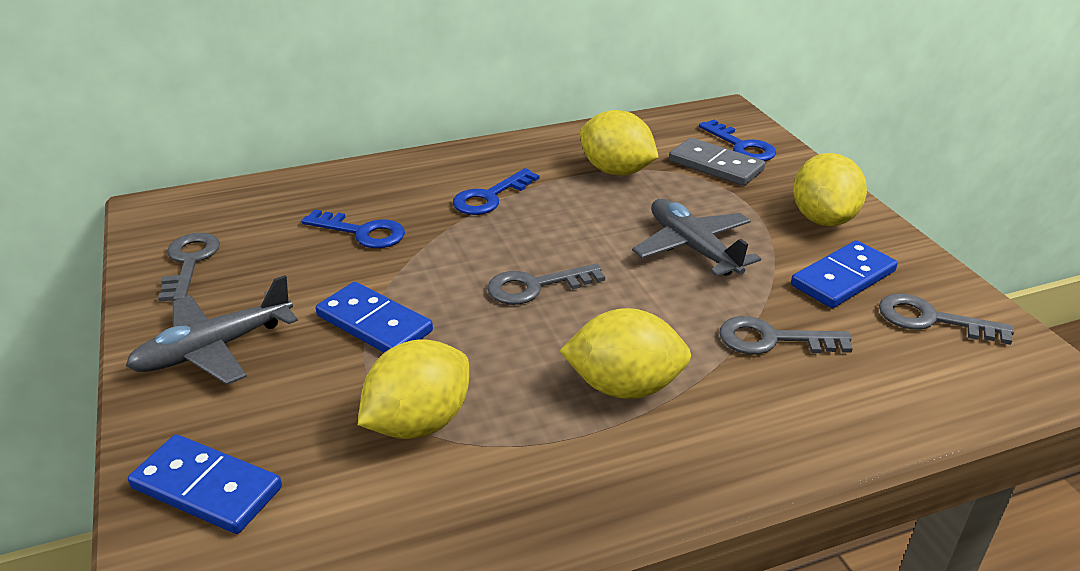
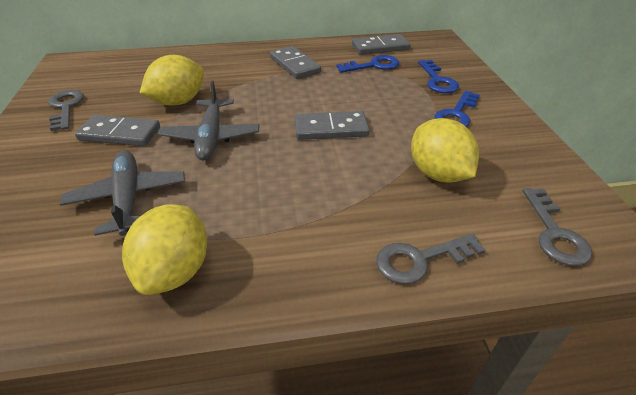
blue domino: 3 -> 0
grey domino: 1 -> 4
grey key: 4 -> 3
yellow lemon: 4 -> 3

